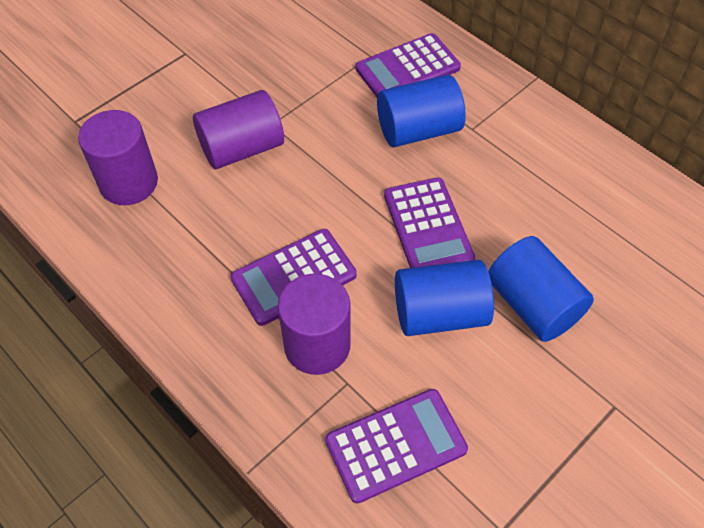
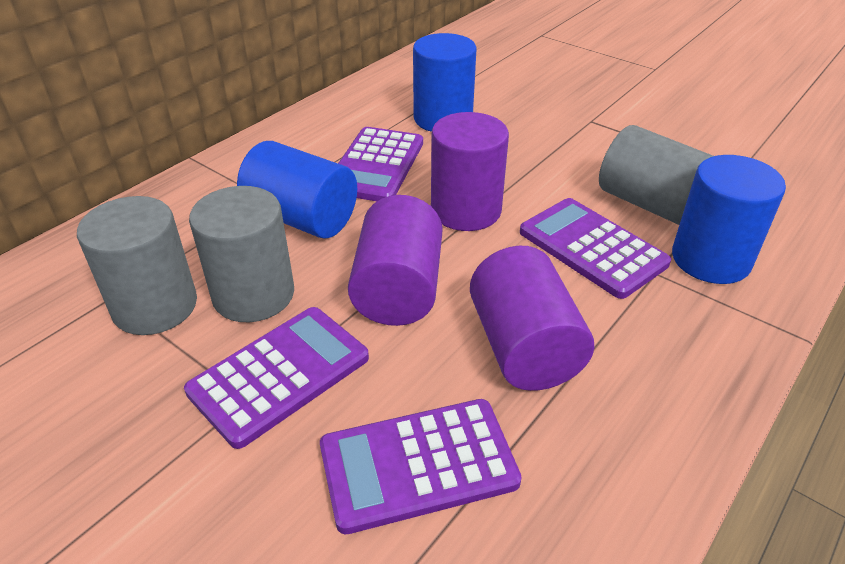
grey cylinder: 0 -> 3

